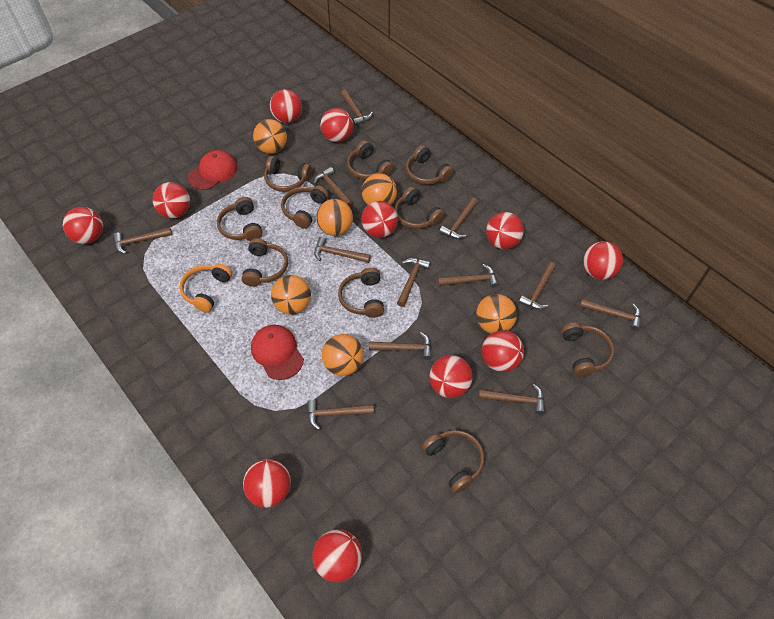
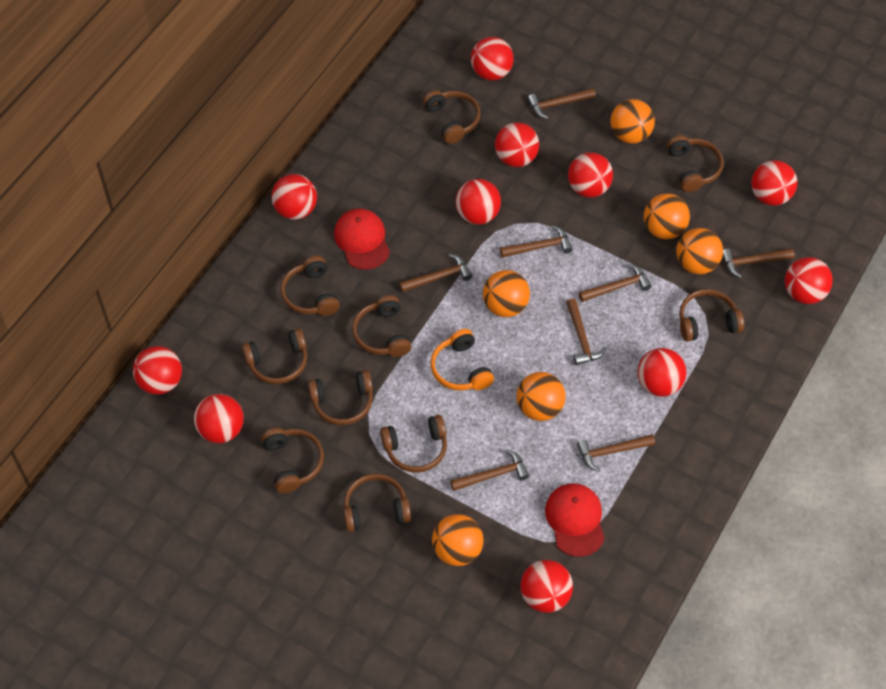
brown hammer: 12 -> 8

